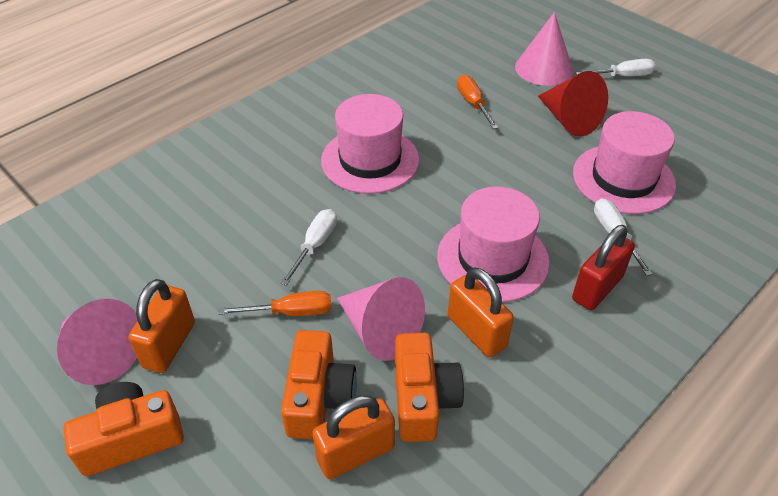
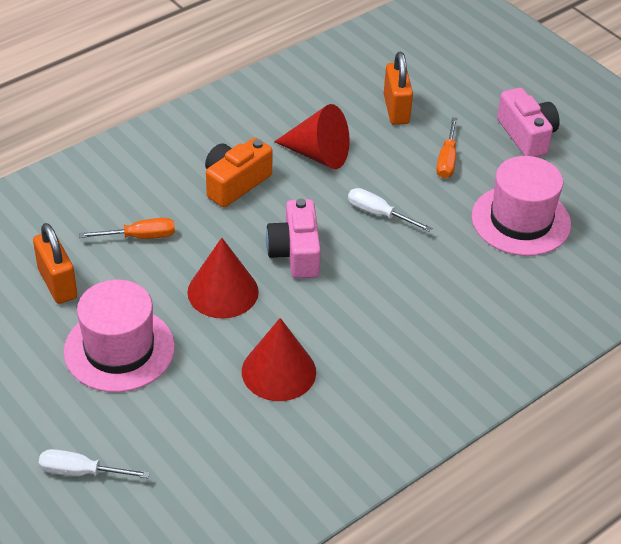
orange camera: 3 -> 1
orange padlock: 3 -> 2
pink camera: 0 -> 2
pink cone: 3 -> 0
pink hat: 3 -> 2
red cone: 1 -> 3
red padlock: 1 -> 0
white screwdriver: 3 -> 2

